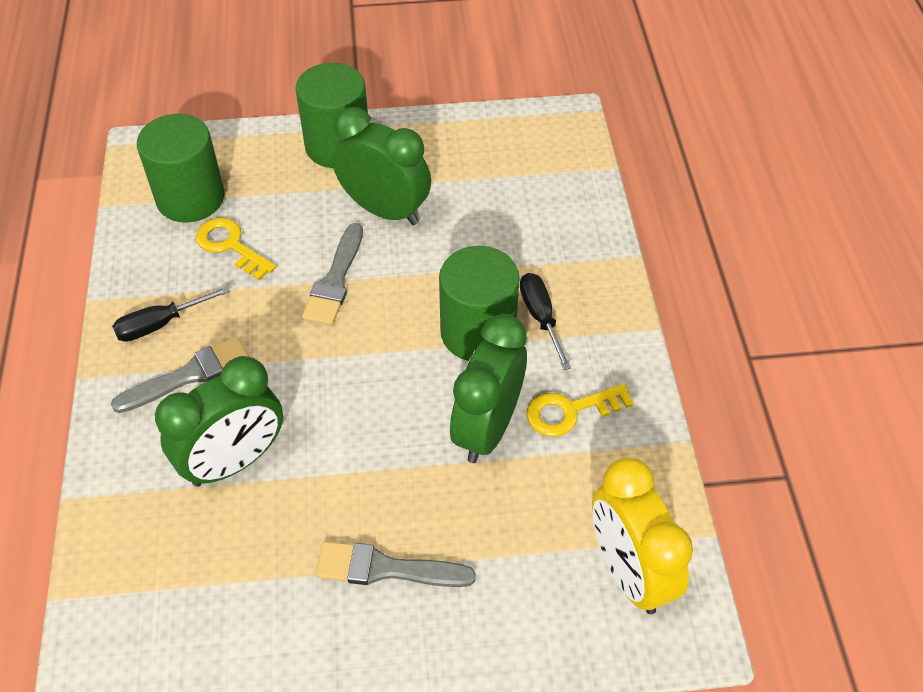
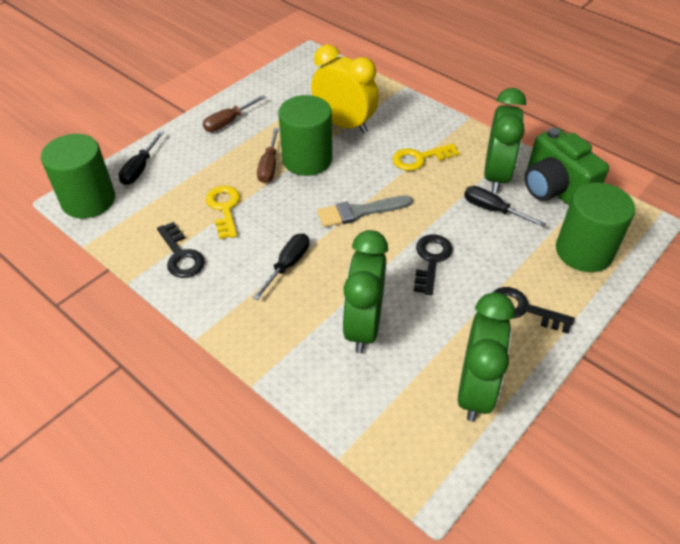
black key: 0 -> 3
black screwdriver: 2 -> 3
brown screwdriver: 0 -> 2
green camera: 0 -> 1
grey brush: 3 -> 1

